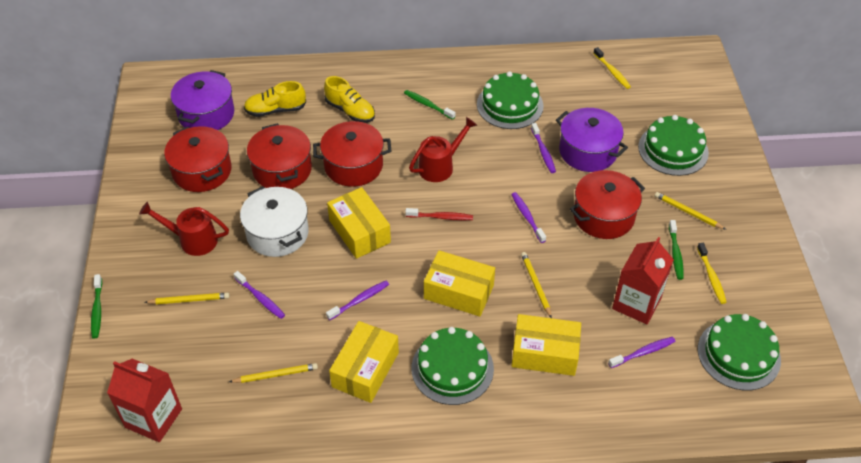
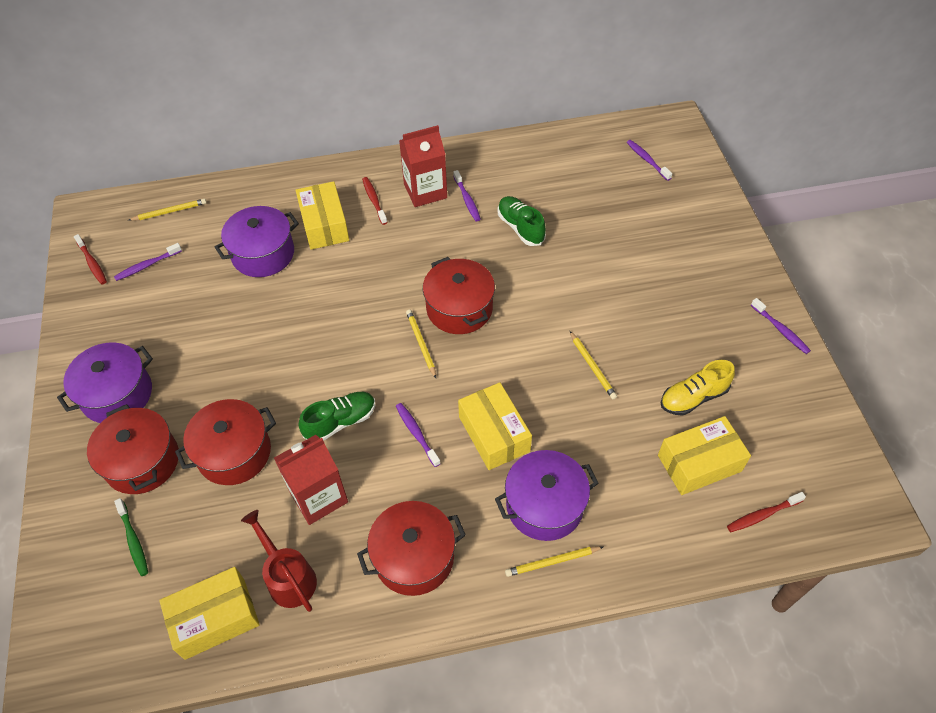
green cake: 4 -> 0
green shoe: 0 -> 2
green toothbrush: 3 -> 1
purple pot: 2 -> 3
red toothbrush: 1 -> 3
red watering can: 2 -> 1
white pot: 1 -> 0
yellow shoe: 2 -> 1
yellow toothbrush: 2 -> 0

